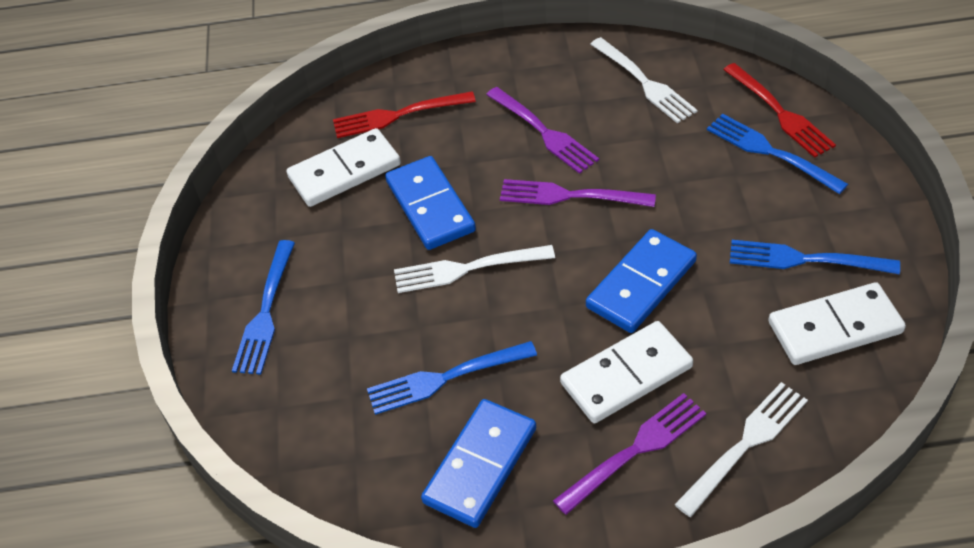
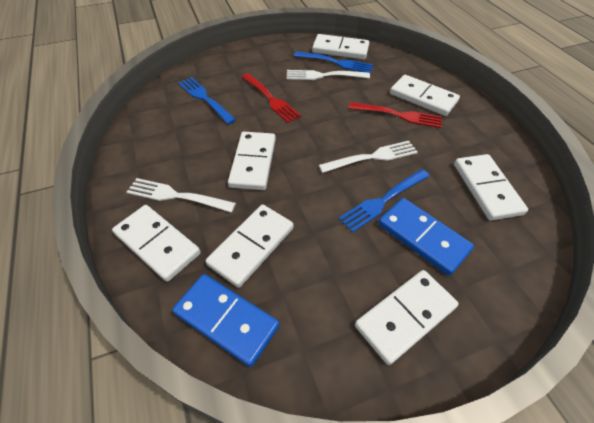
blue domino: 3 -> 2
blue fork: 4 -> 3
purple fork: 3 -> 0
white domino: 3 -> 7

